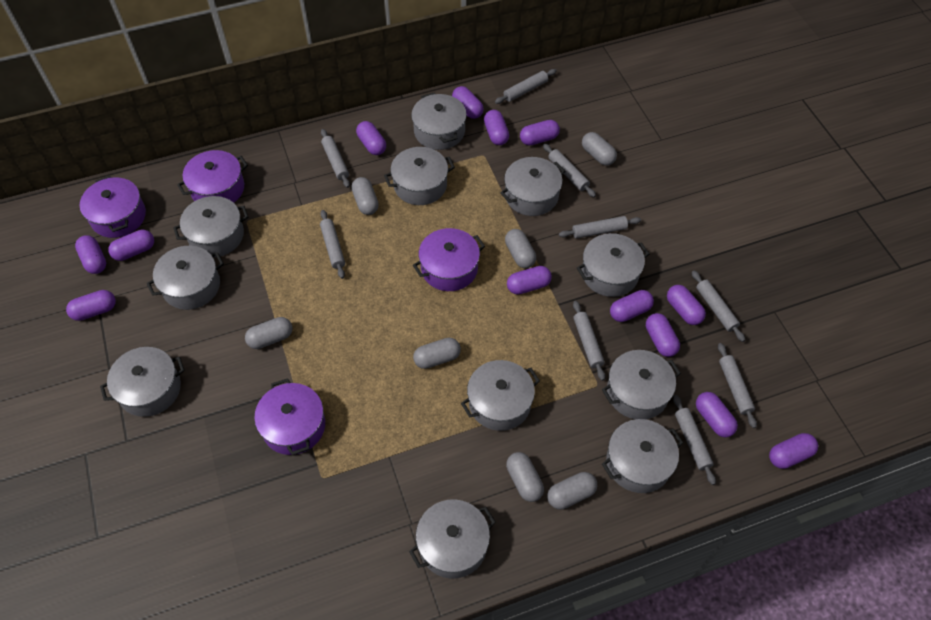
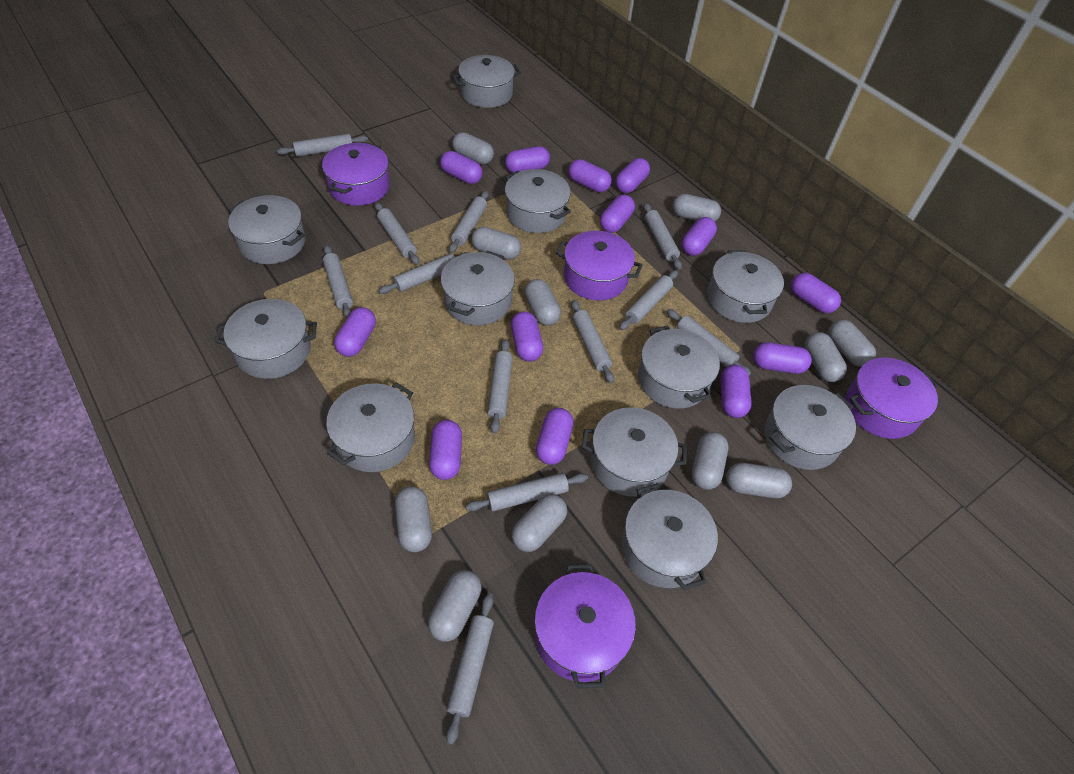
grey capsule: 7 -> 11
grey rolling pin: 9 -> 12

